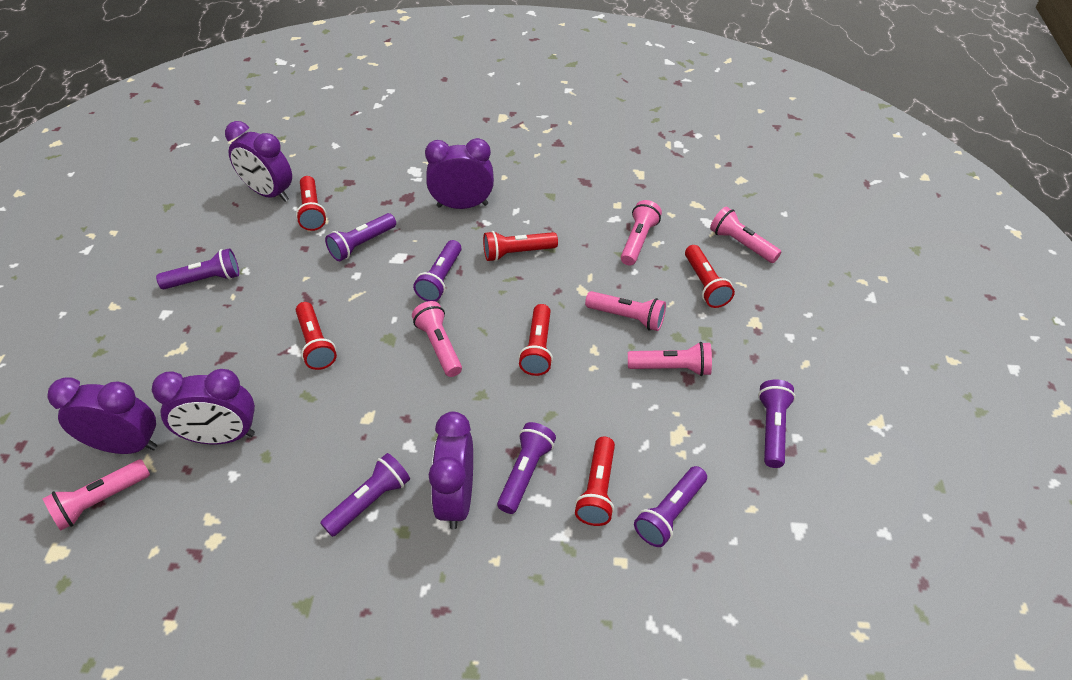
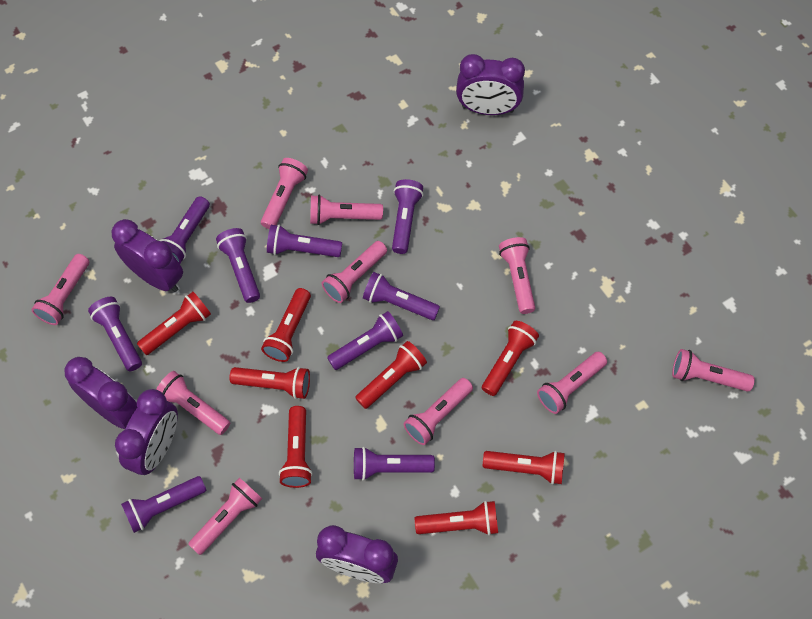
pink flashlight: 6 -> 10
purple flashlight: 7 -> 9
red flashlight: 6 -> 8

